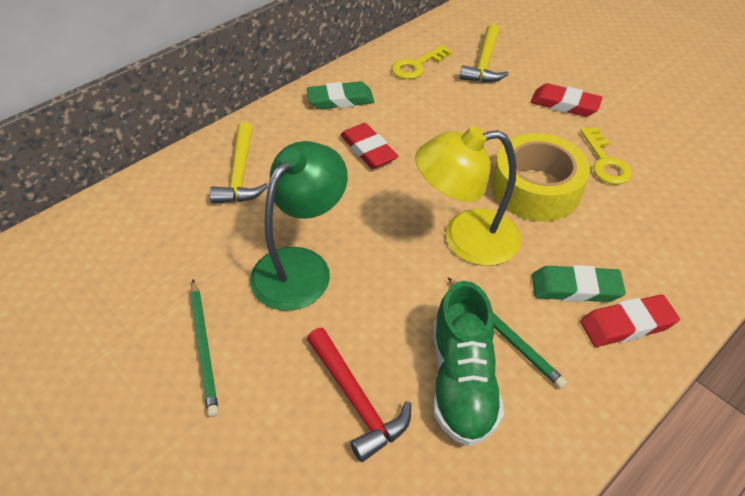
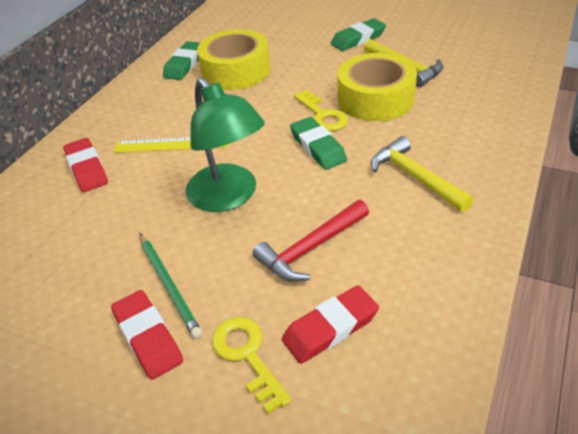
green eraser: 2 -> 3
green pencil: 2 -> 1
green shoe: 1 -> 0
yellow lamp: 1 -> 0
yellow ruler: 0 -> 1
yellow tape: 1 -> 2

